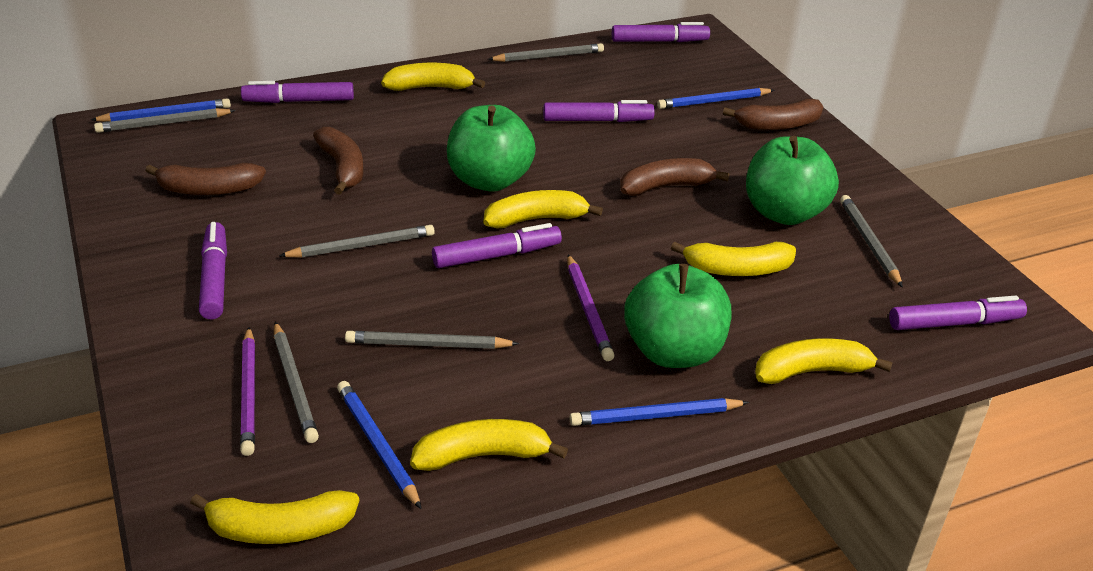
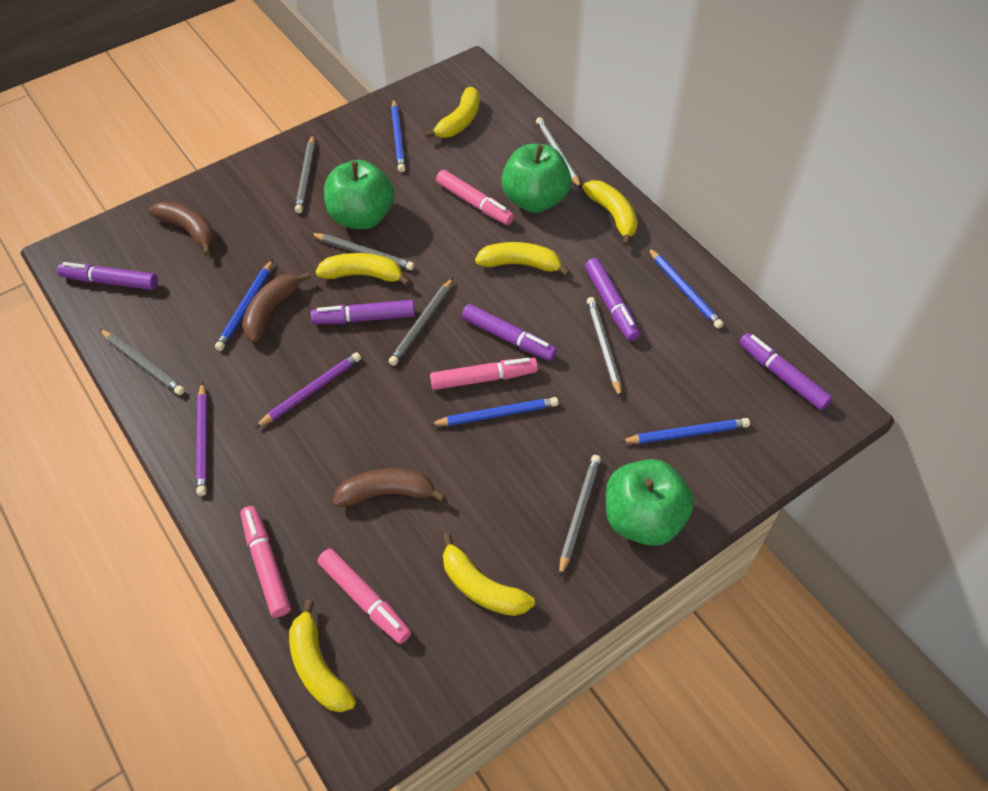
blue pencil: 4 -> 5
brown banana: 4 -> 3
grey pencil: 6 -> 7
pink marker: 0 -> 4
purple marker: 6 -> 5

